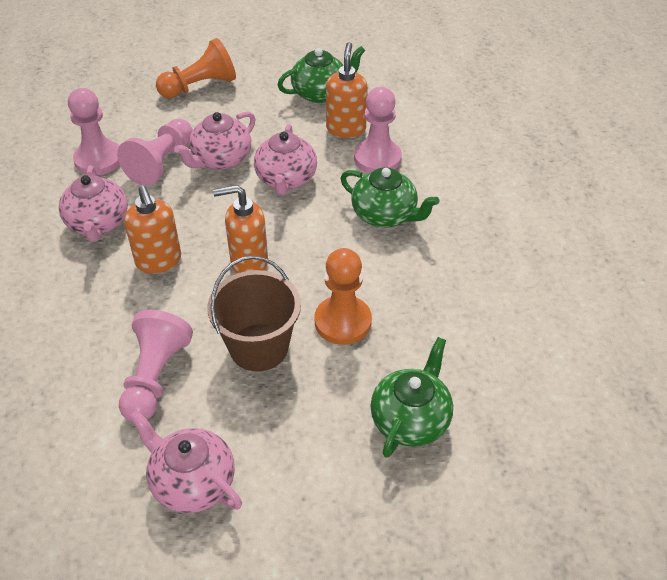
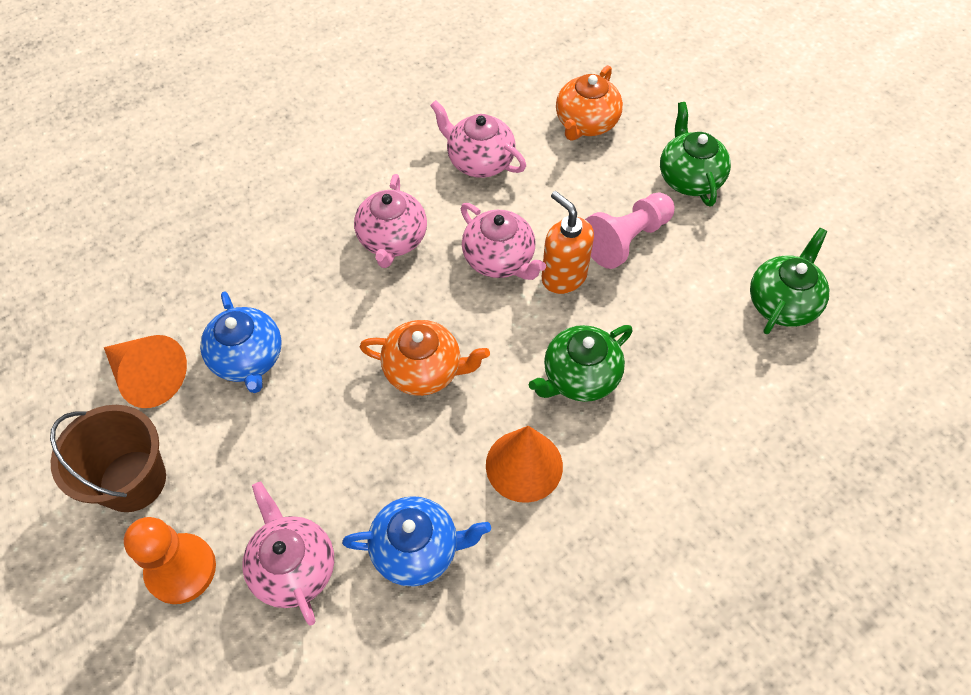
blue teapot: 0 -> 2
orange cone: 0 -> 2
orange pawn: 2 -> 1
orange soap dispenser: 3 -> 1
orange teapot: 0 -> 2
pink pawn: 4 -> 1

